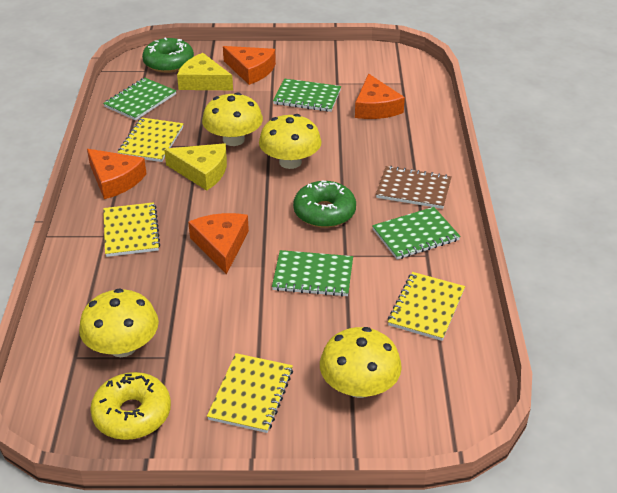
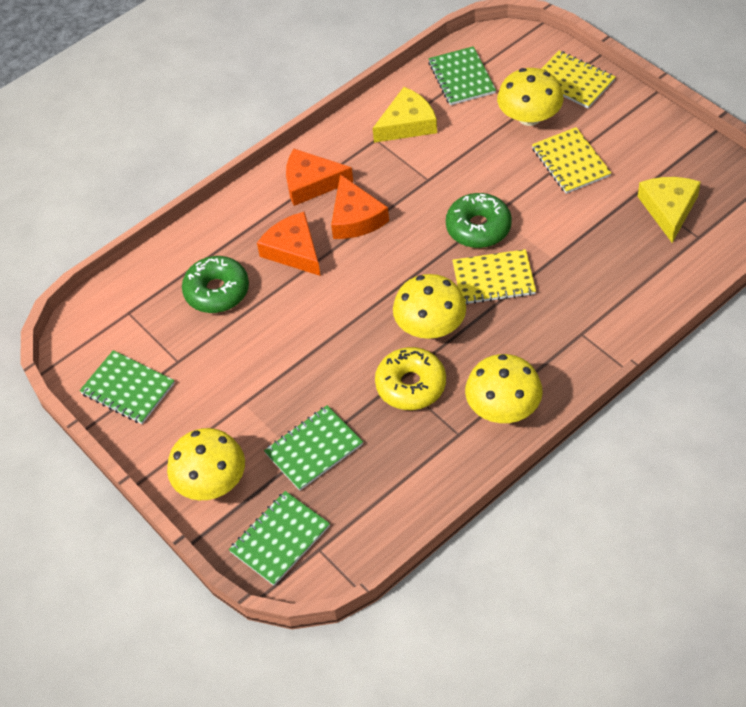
brown notebook: 1 -> 0
orange cheese: 4 -> 3
yellow notebook: 4 -> 3

